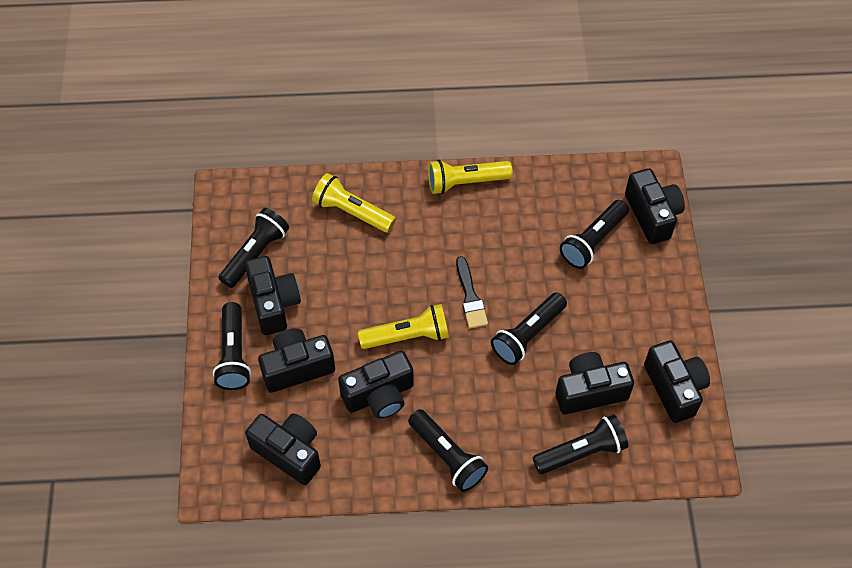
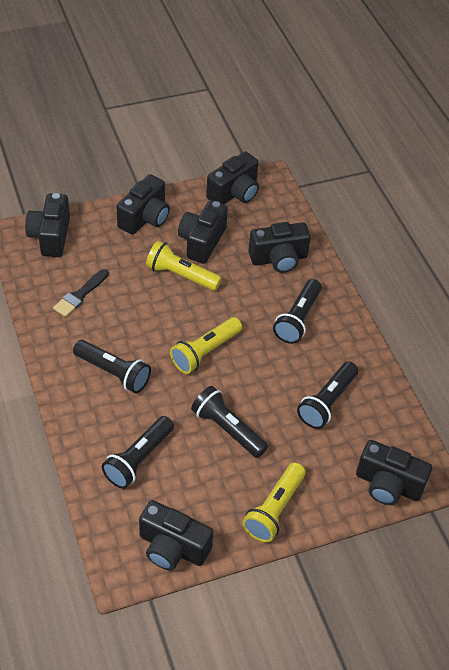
black flashlight: 6 -> 5

